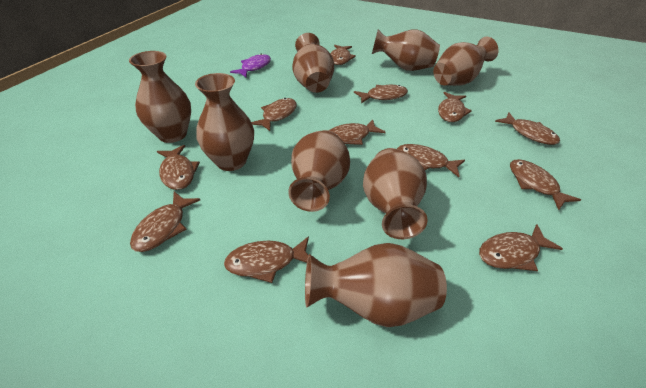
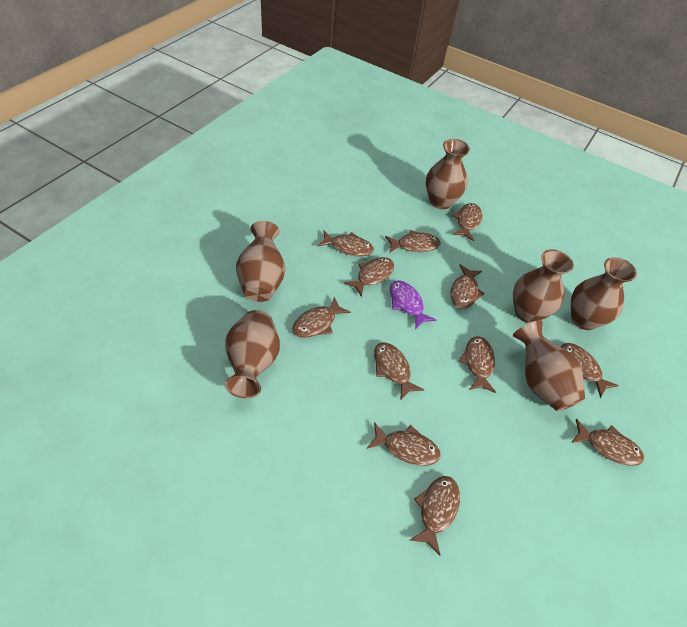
brown vase: 8 -> 6

